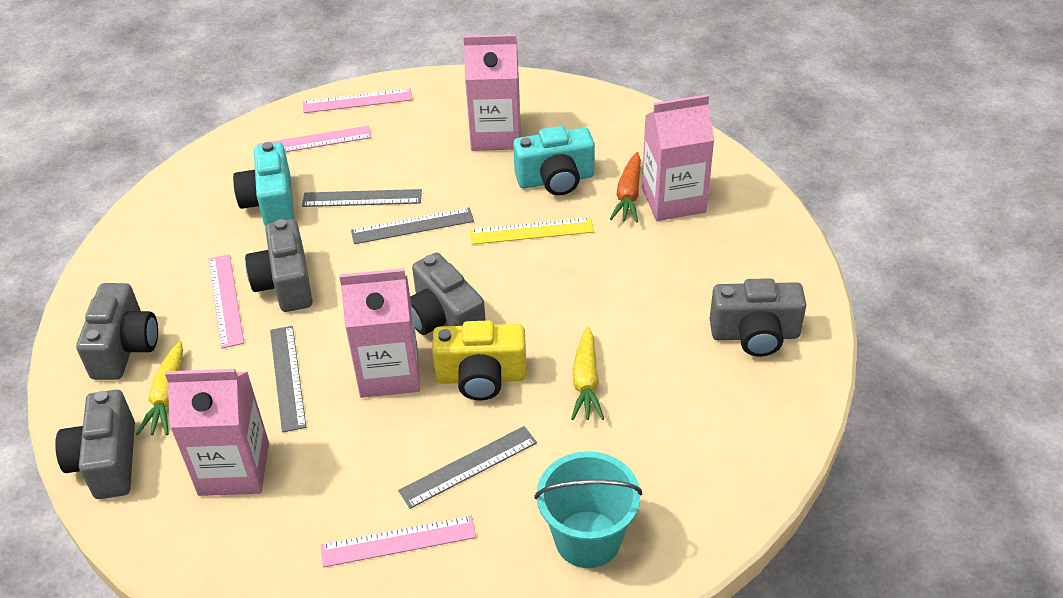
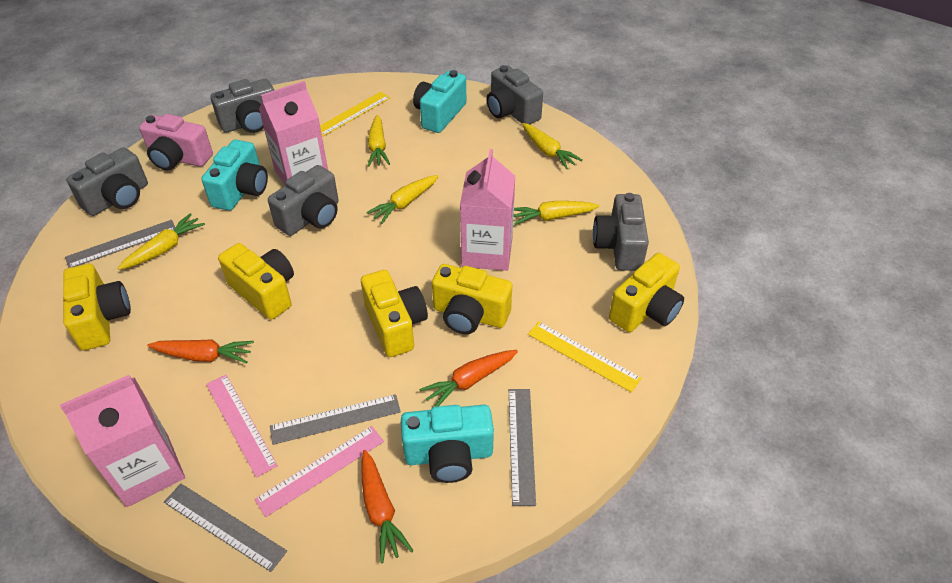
orange carrot: 1 -> 3
pink camera: 0 -> 1
pink carton: 4 -> 3
pink ruler: 4 -> 2
turquoise bucket: 1 -> 0
turquoise camera: 2 -> 3
yellow camera: 1 -> 5
yellow carrot: 2 -> 5
yellow ruler: 1 -> 2

